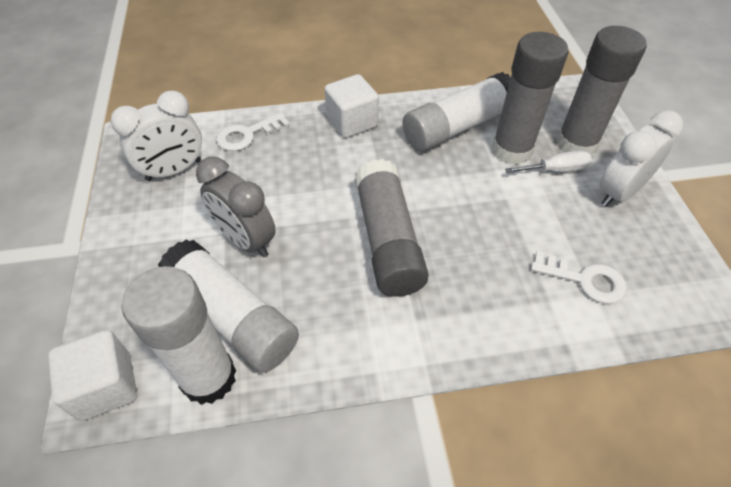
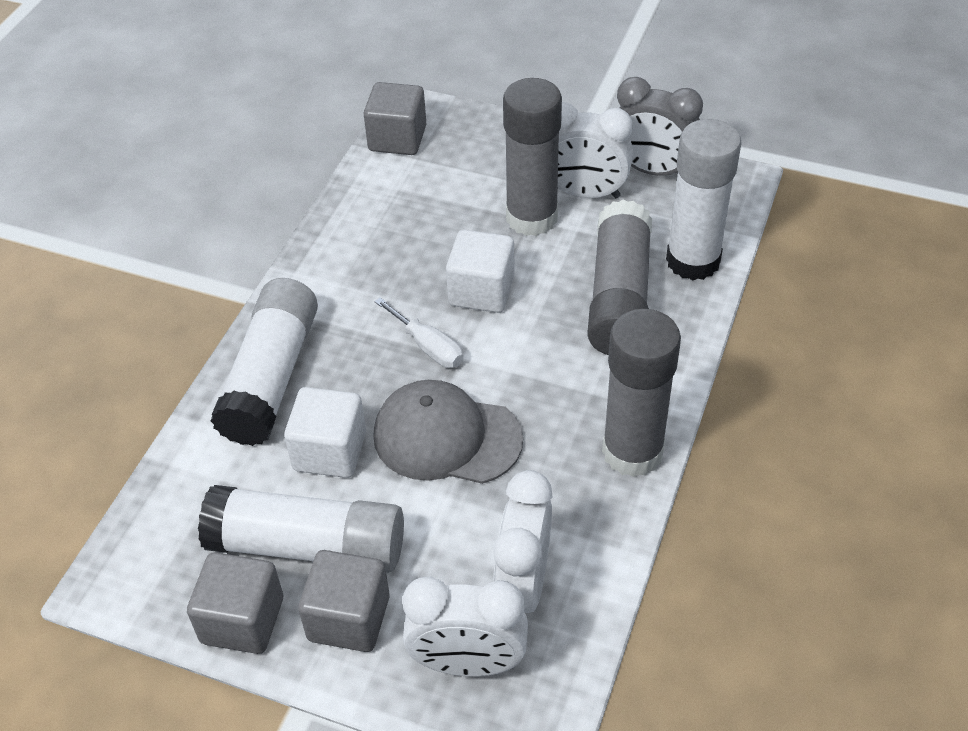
grey cap: 0 -> 1
grey cube: 0 -> 3
white clock: 2 -> 3
white key: 2 -> 0

